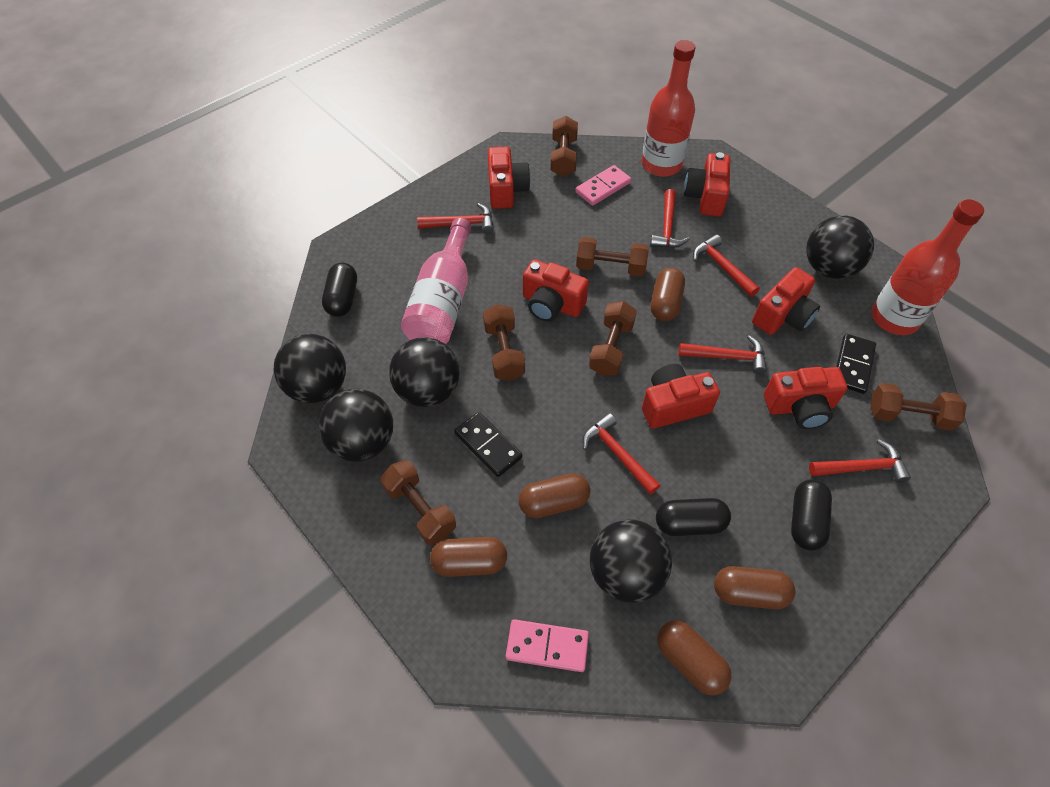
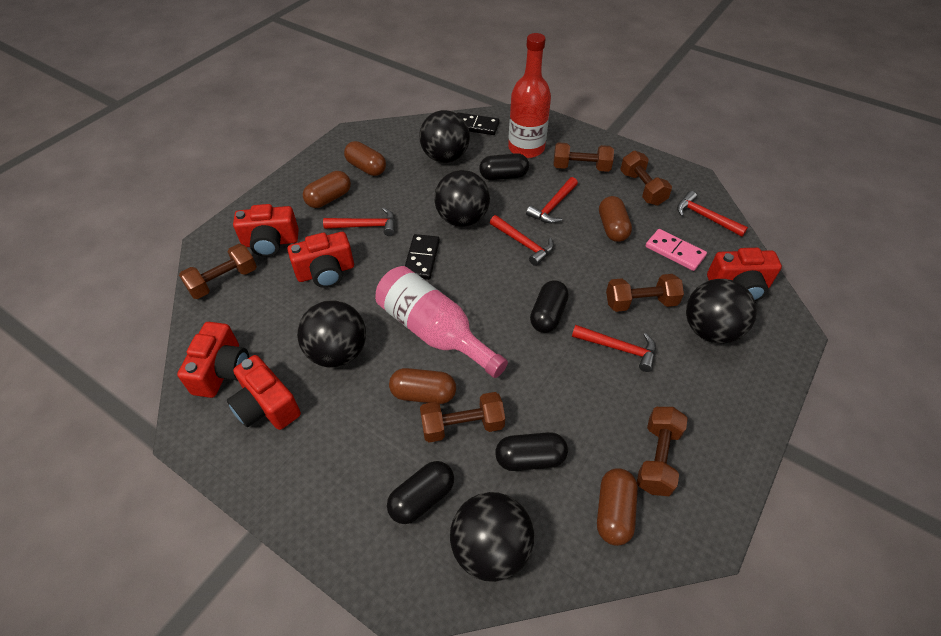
black capsule: 3 -> 4
pink domino: 2 -> 1
red bottle: 2 -> 1
red camera: 6 -> 5
red hammer: 6 -> 5

